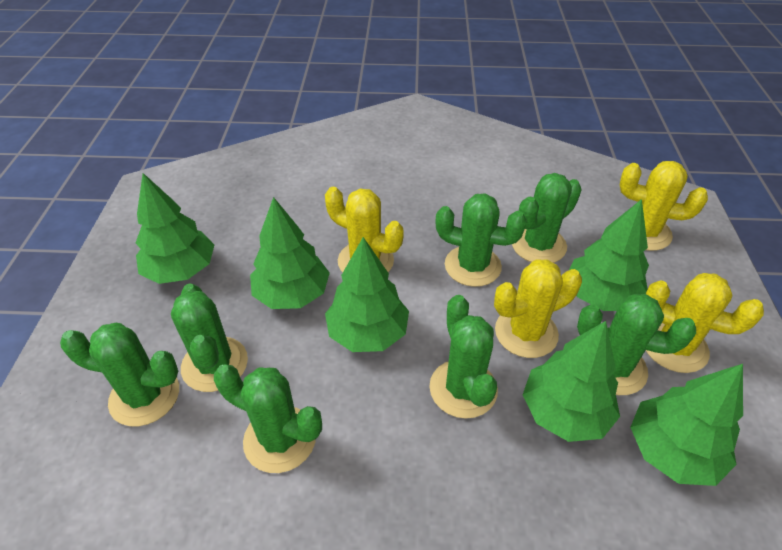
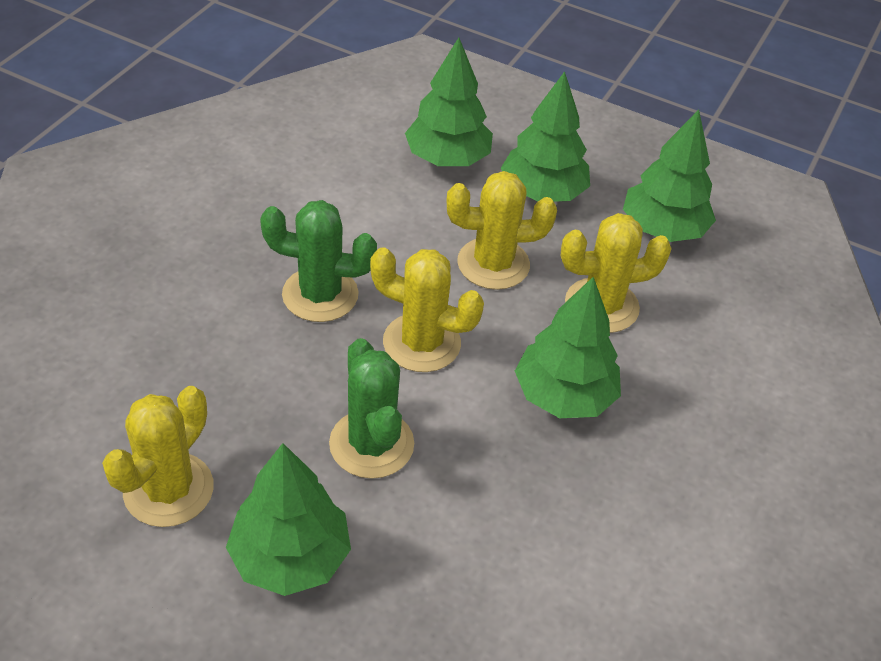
green cactus: 7 -> 2
green tree: 6 -> 5

